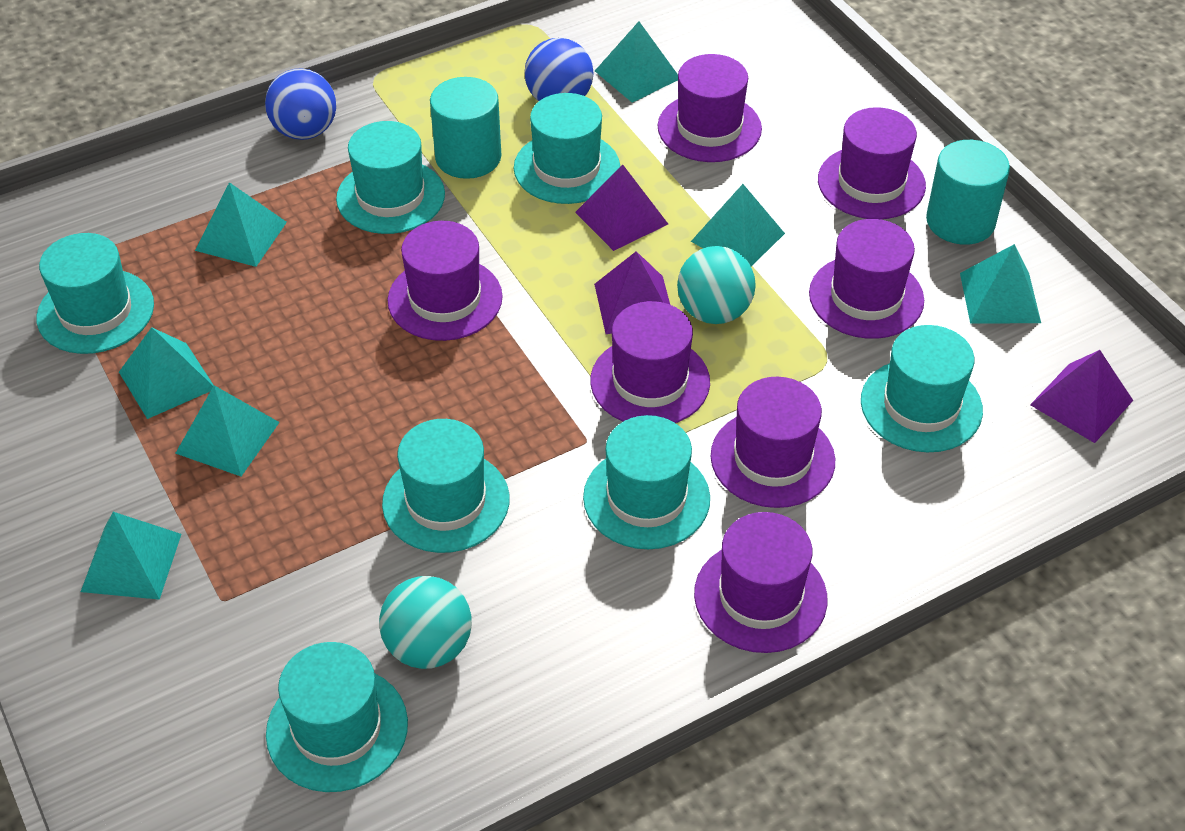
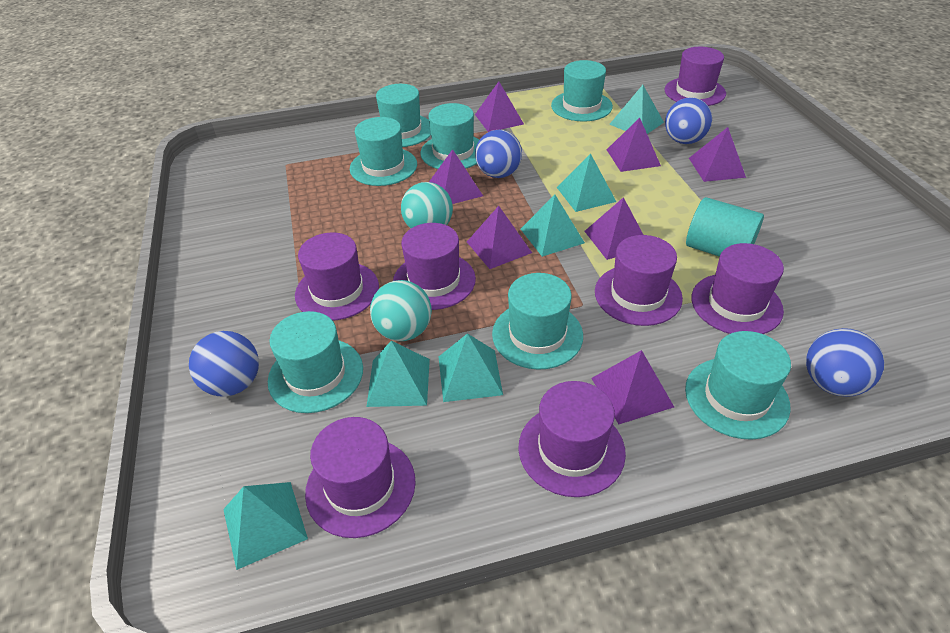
blue ball: 2 -> 4
purple pyramid: 3 -> 7
turquoise cylinder: 2 -> 1
turquoise pyramid: 7 -> 6

